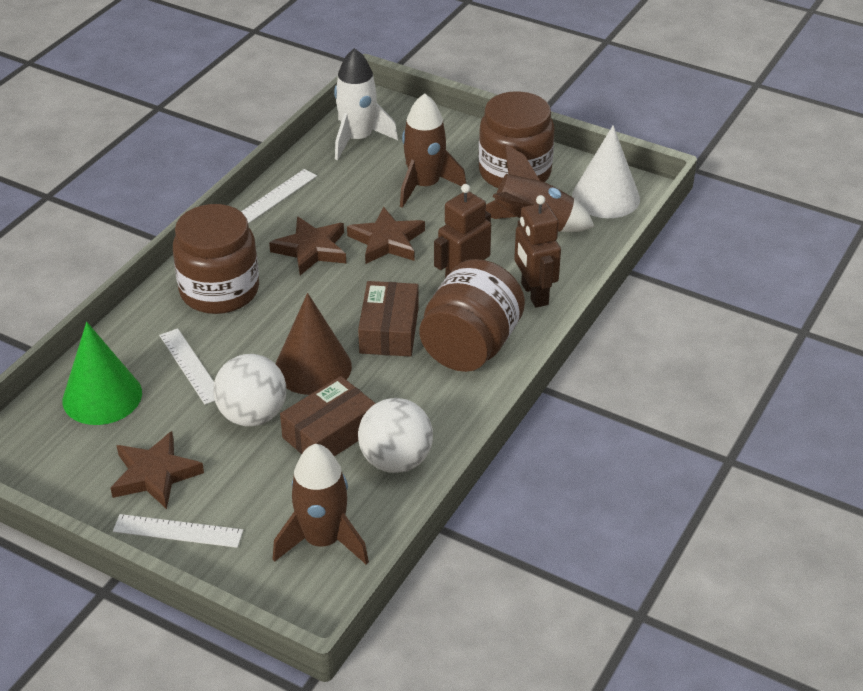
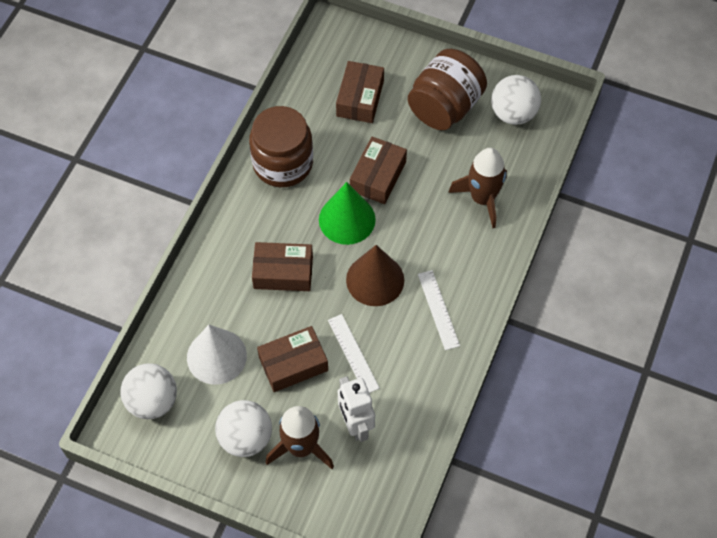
brown box: 2 -> 4
brown jar: 3 -> 2
brown robot: 2 -> 0
brown rocket: 3 -> 2
brown star: 3 -> 0
white ball: 2 -> 3
white robot: 0 -> 1
white rocket: 1 -> 0
white ruler: 3 -> 2

